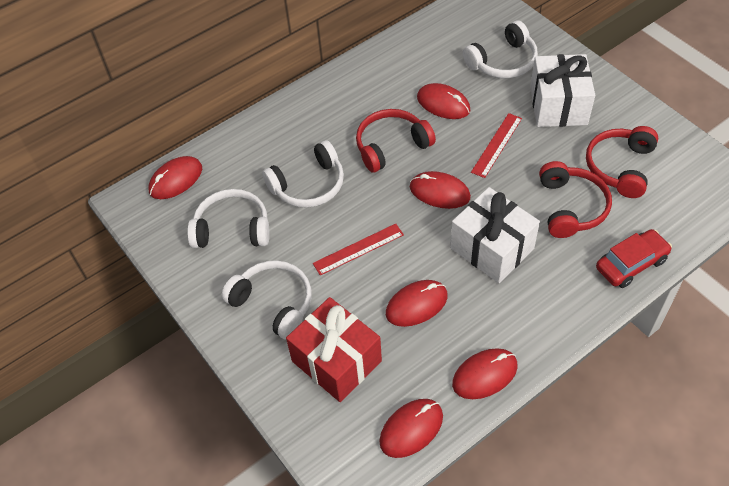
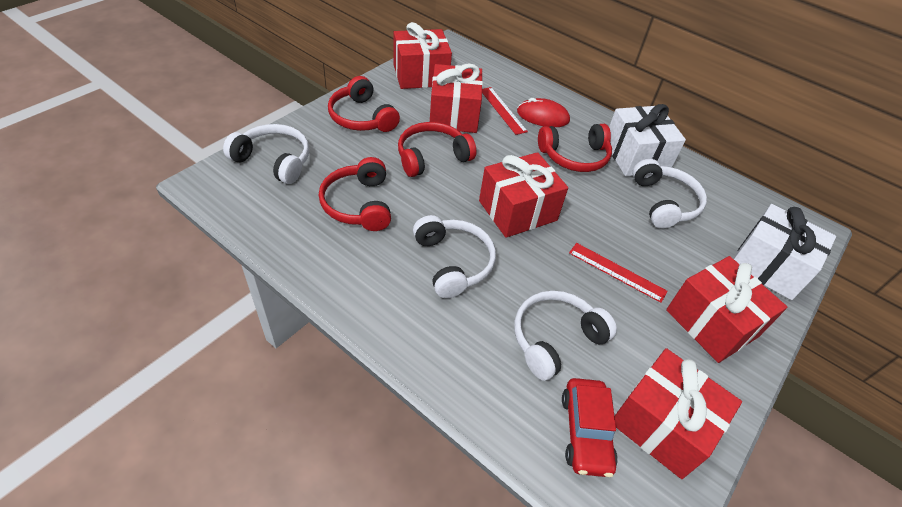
red gift: 1 -> 5
red headphones: 3 -> 4
red mouse: 6 -> 1

